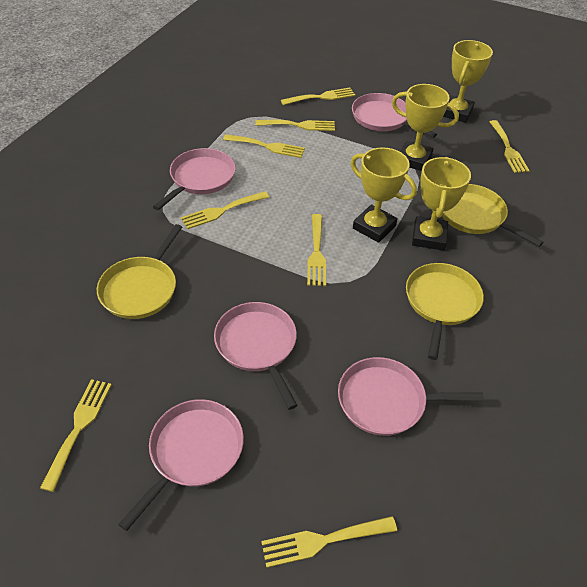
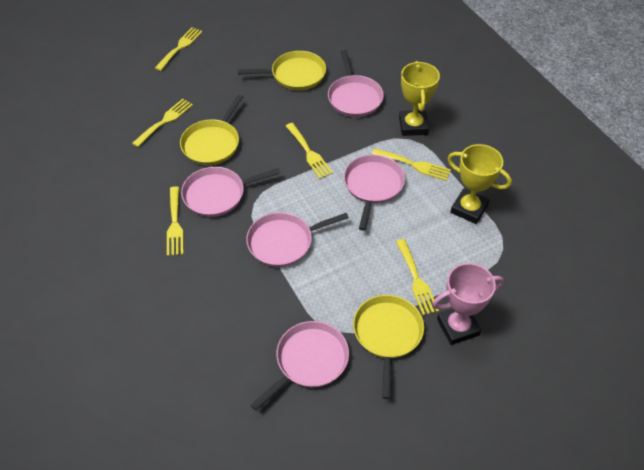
pink trophy: 0 -> 1
yellow fork: 8 -> 6
yellow trophy: 4 -> 2

